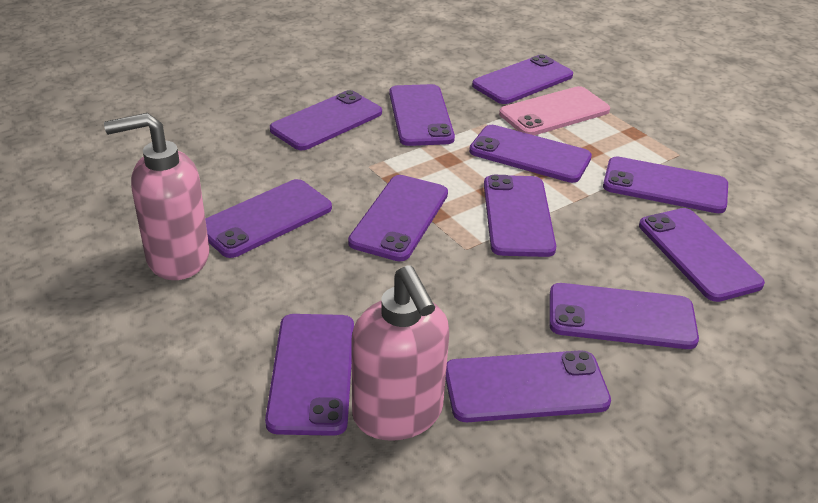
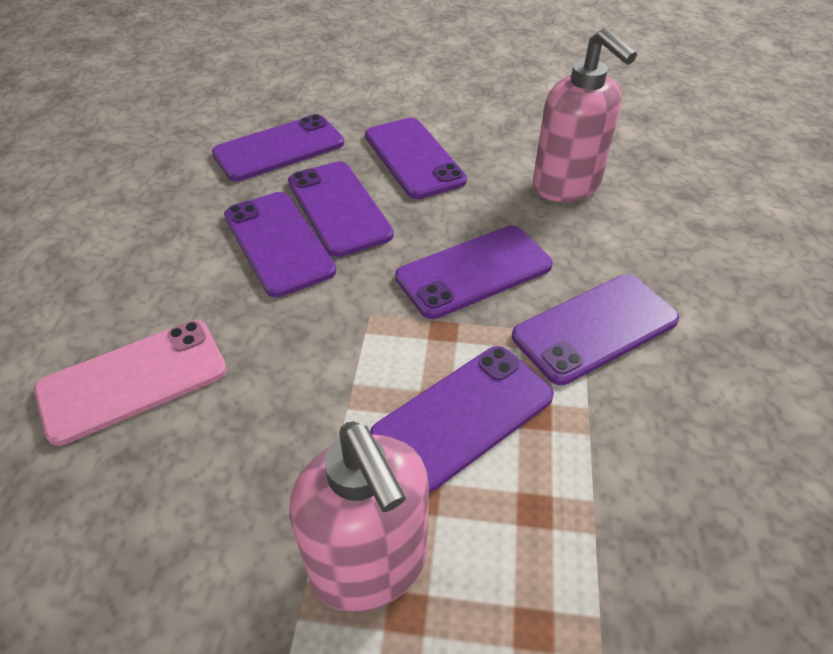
purple phone: 12 -> 7

